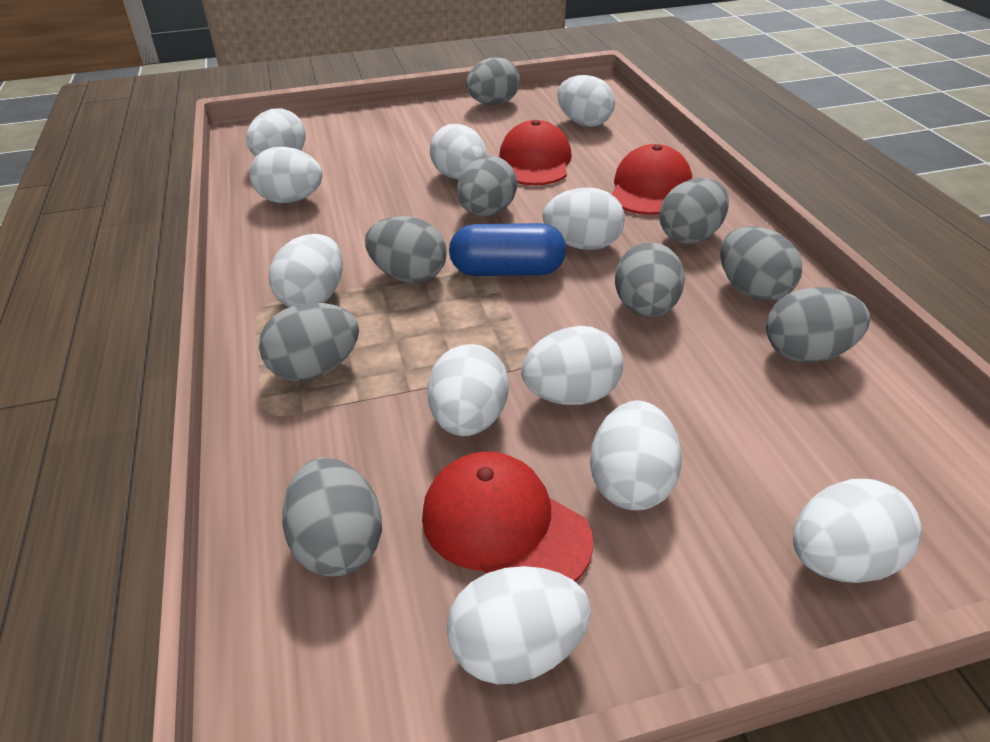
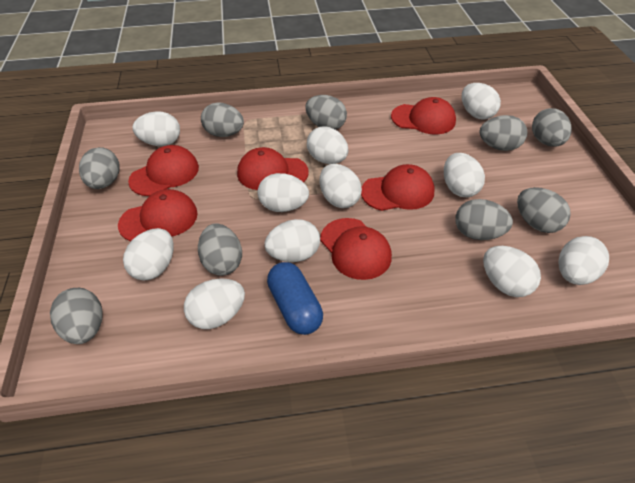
red cap: 3 -> 6

